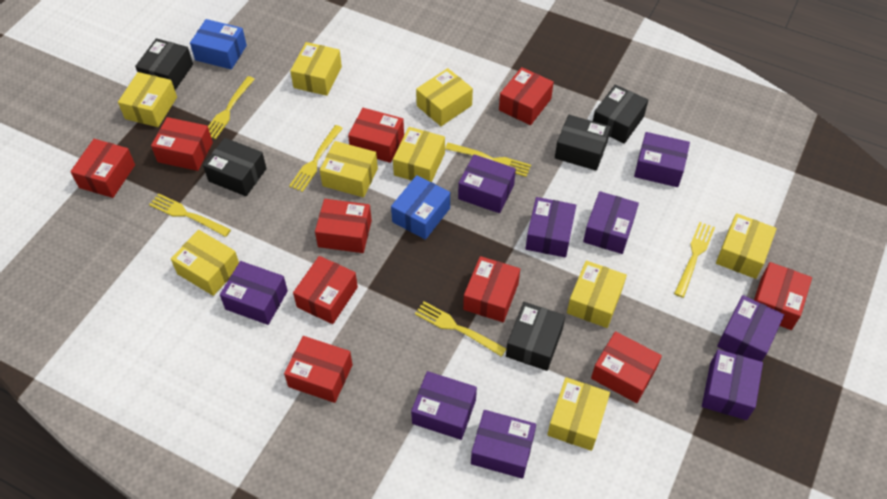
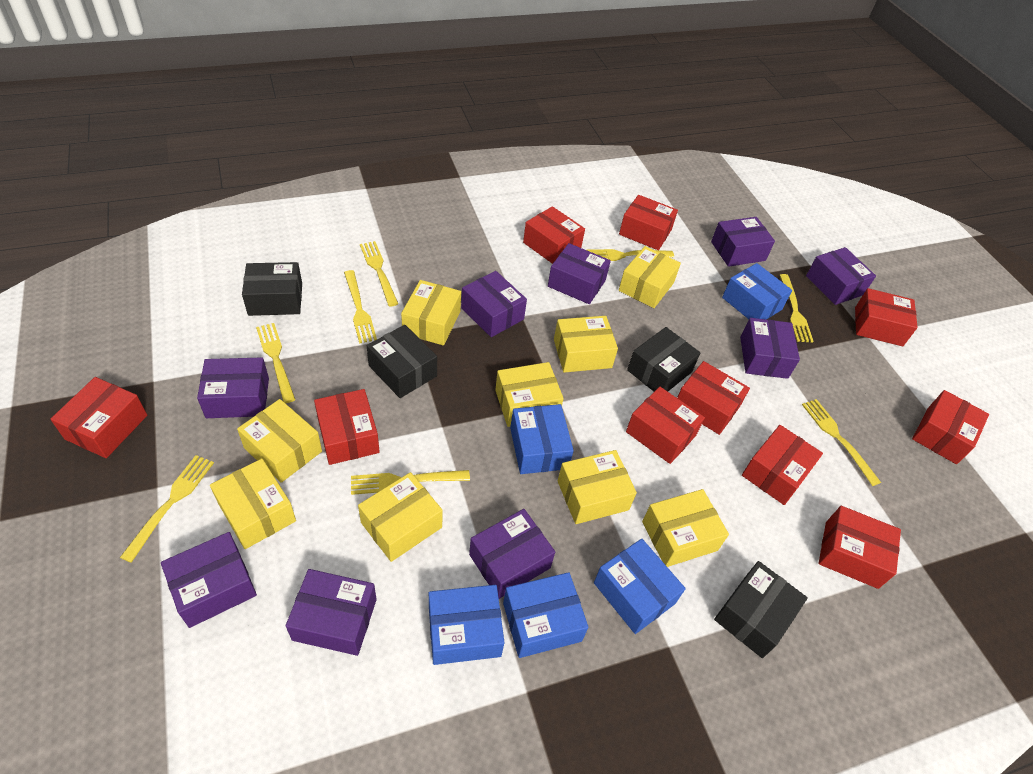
black box: 5 -> 4
blue box: 2 -> 5
yellow fork: 6 -> 8

